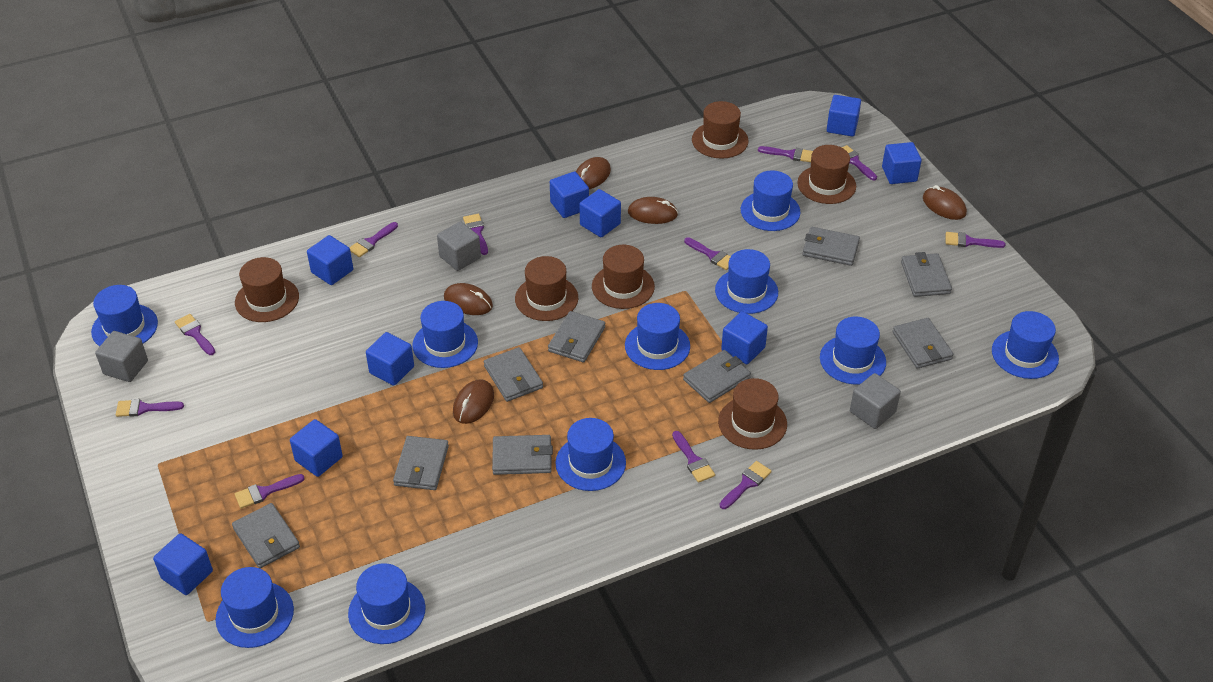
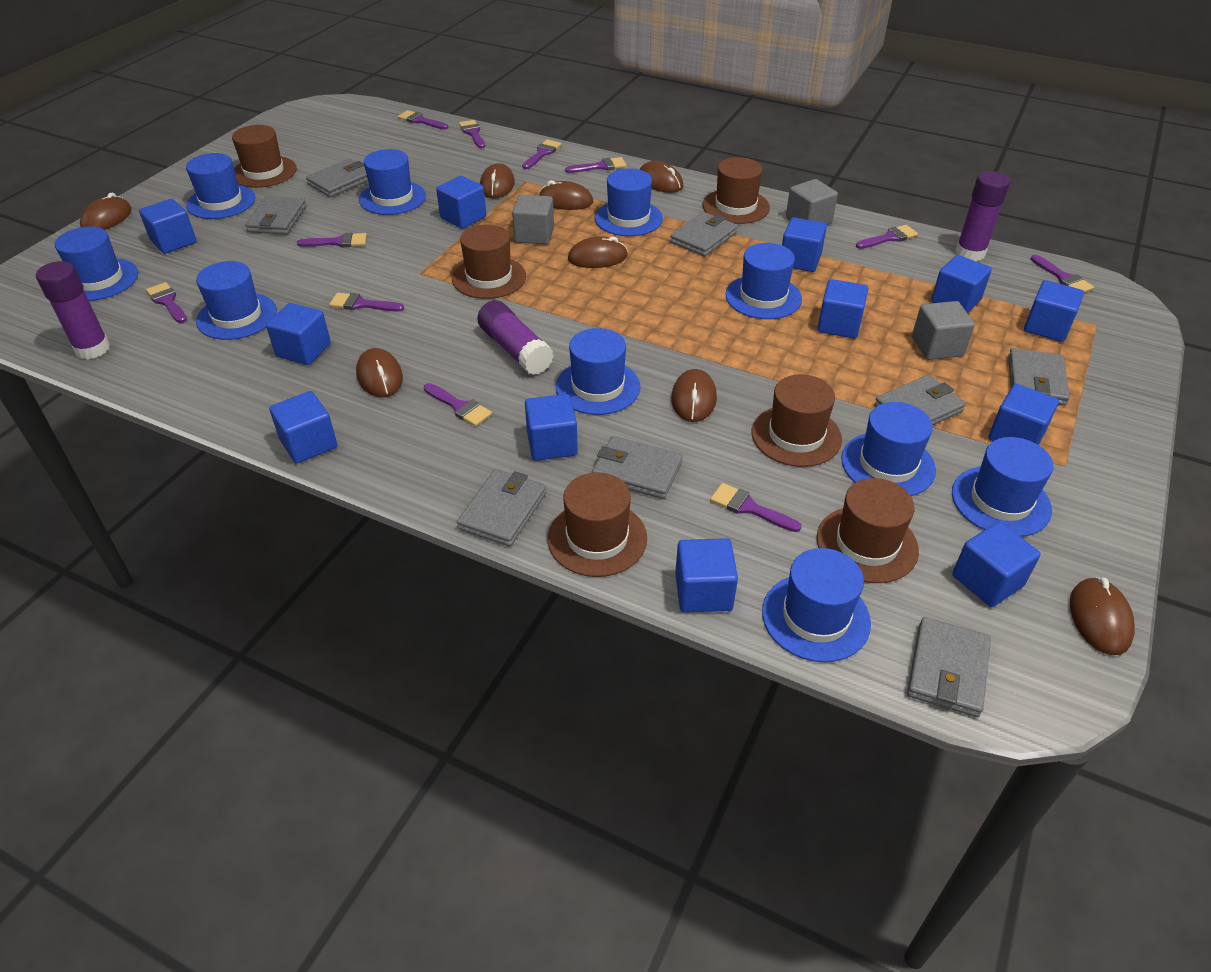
blue cube: 9 -> 12
brown mouse: 5 -> 8
grey wallet: 9 -> 8
purple glue stick: 0 -> 3

